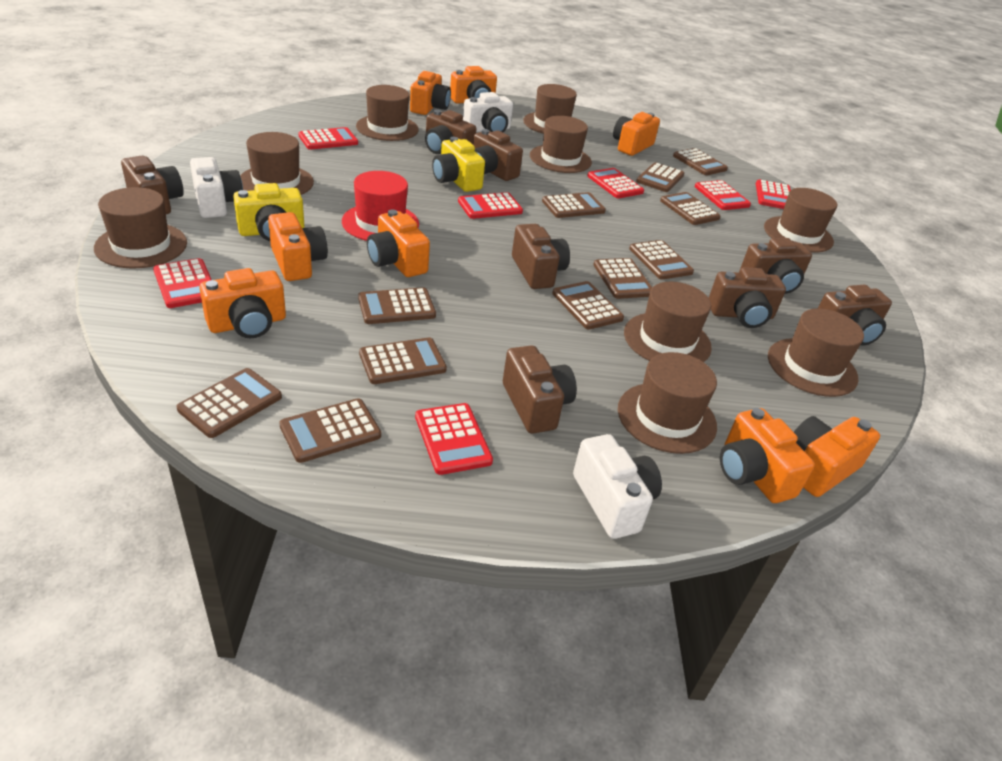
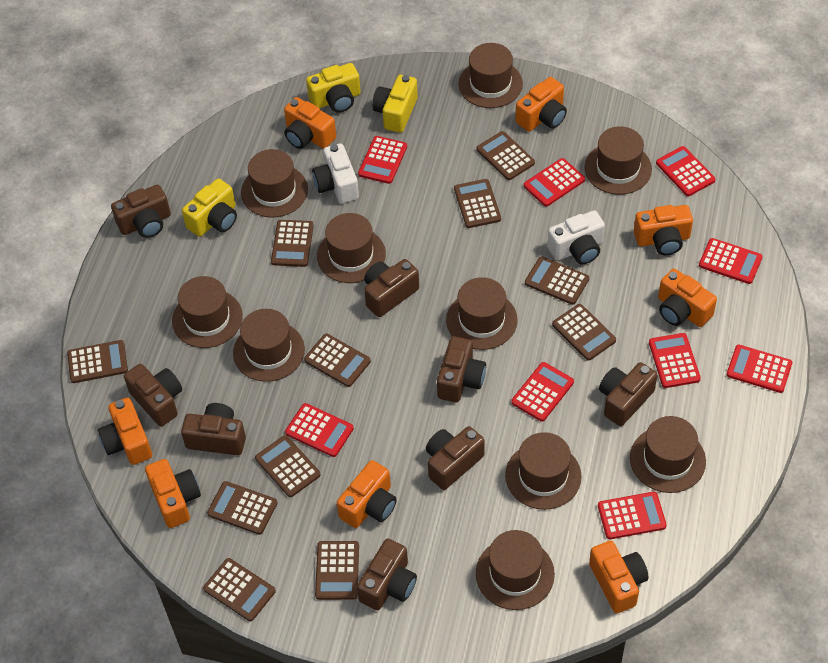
brown hat: 9 -> 10
red calculator: 7 -> 9
red hat: 1 -> 0
white camera: 3 -> 2
yellow camera: 2 -> 3

